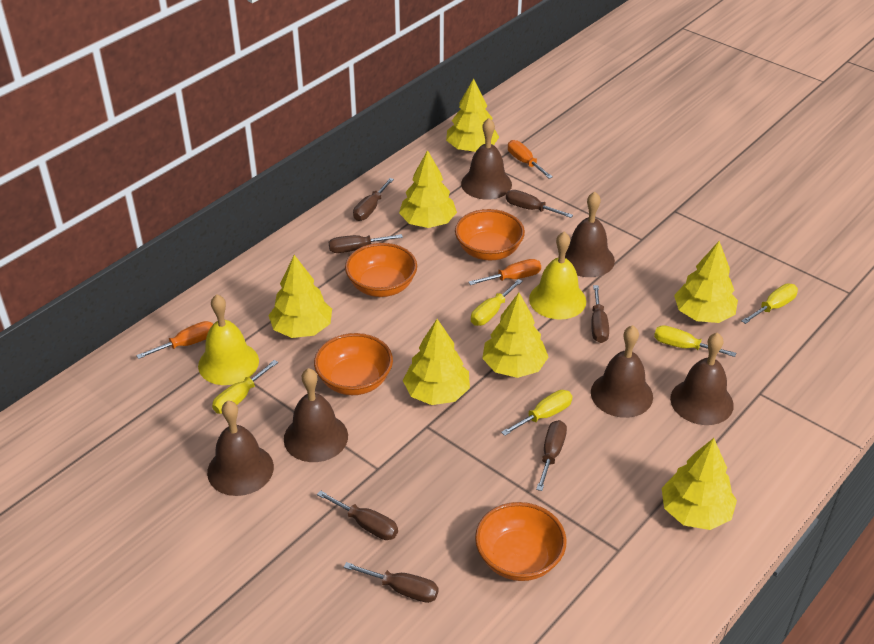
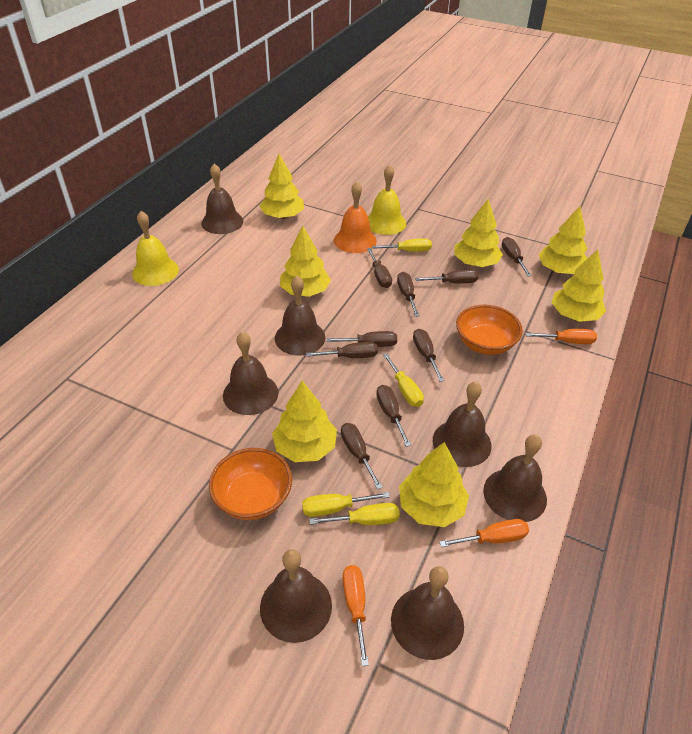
brown bell: 6 -> 7
brown screwdriver: 7 -> 9
orange bell: 0 -> 1
orange bowl: 4 -> 2
yellow screwdriver: 5 -> 4

